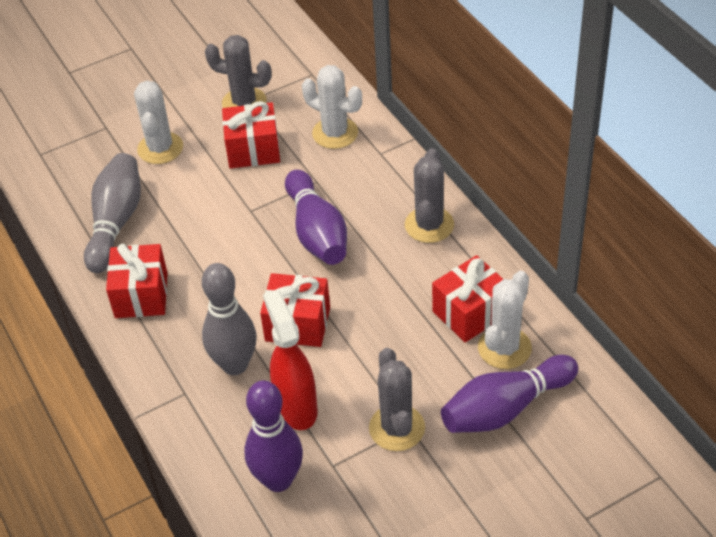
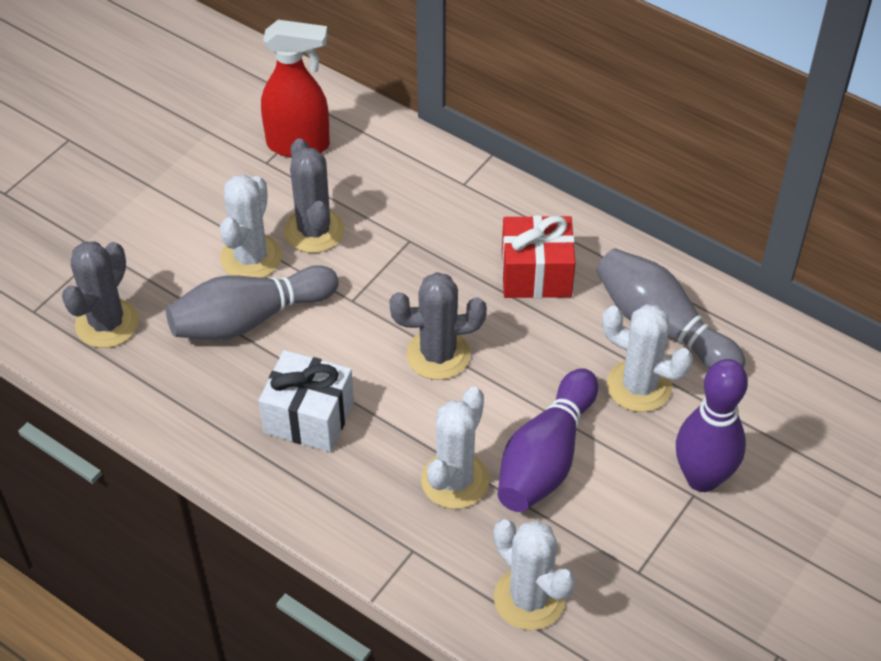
purple bowling pin: 3 -> 2
red gift: 4 -> 1
white cactus: 3 -> 4
white gift: 0 -> 1

